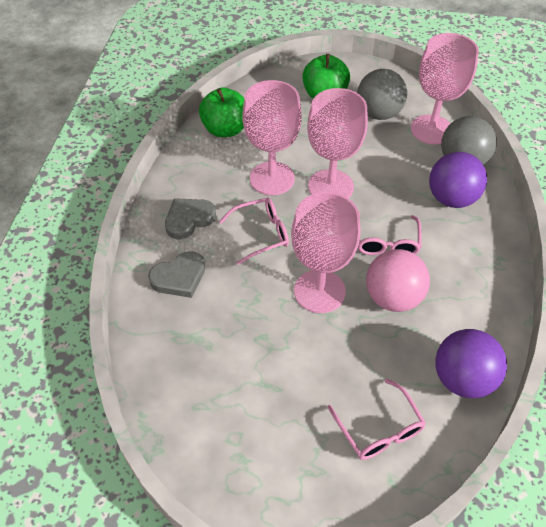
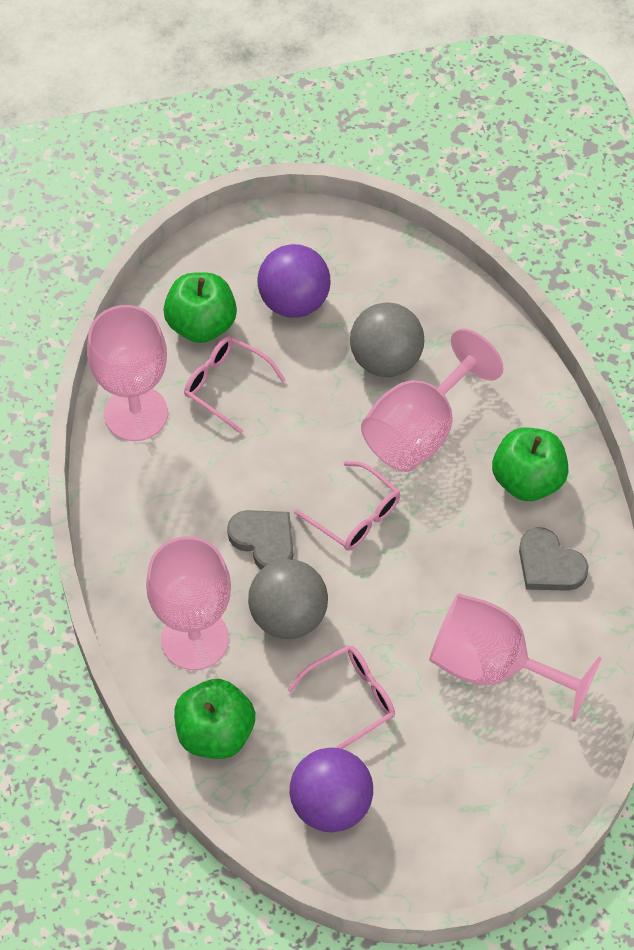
green apple: 2 -> 3
pink ball: 1 -> 0

